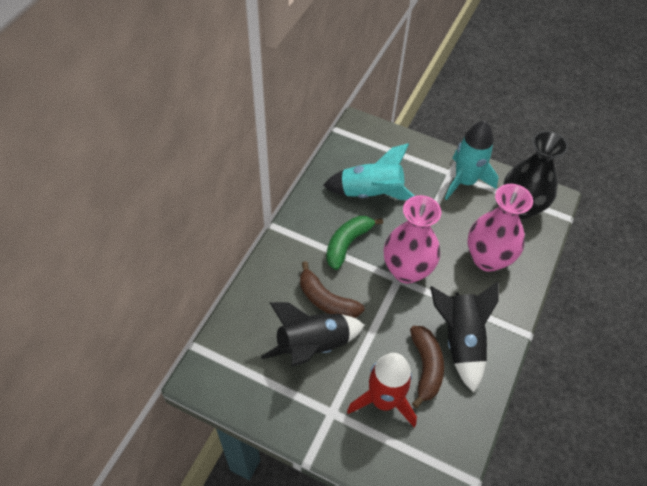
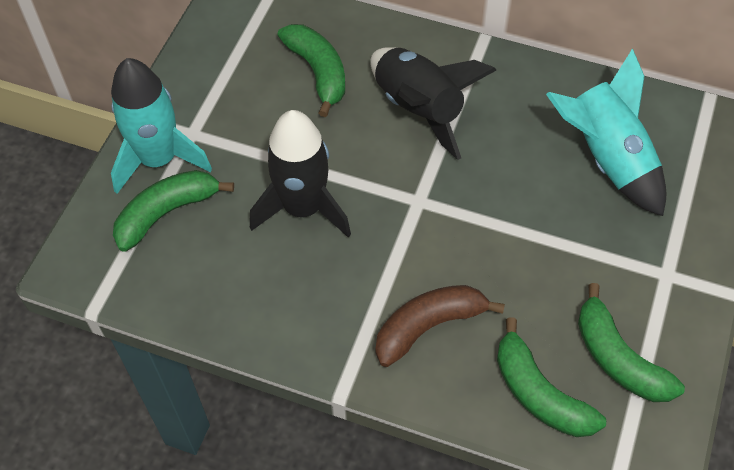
black vase: 1 -> 0
brown banana: 2 -> 1
green banana: 1 -> 4
pink vase: 2 -> 0
red rocket: 1 -> 0

